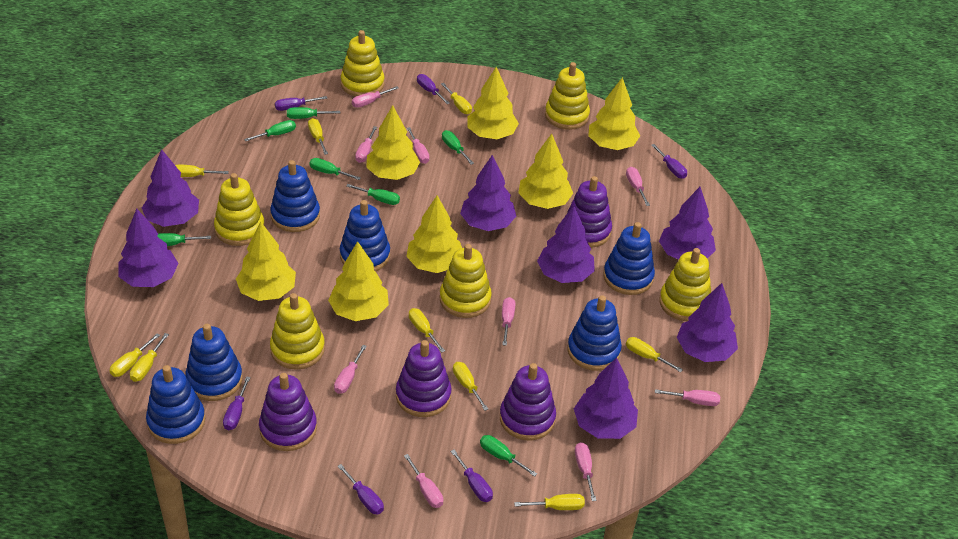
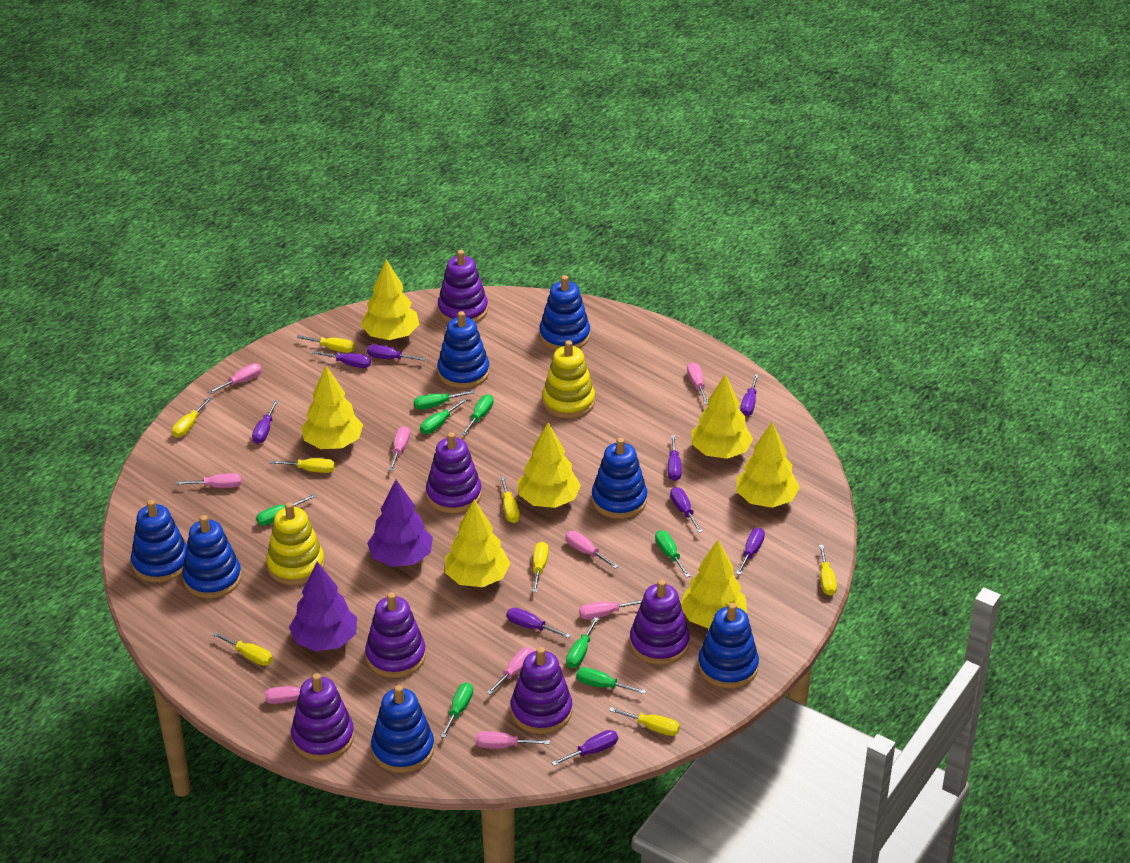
blue stacking toy: 6 -> 7
green screwdriver: 7 -> 8
purple screwdriver: 6 -> 9
purple stacking toy: 4 -> 6
purple tree: 7 -> 2
yellow screwdriver: 9 -> 8
yellow stacking toy: 6 -> 2

